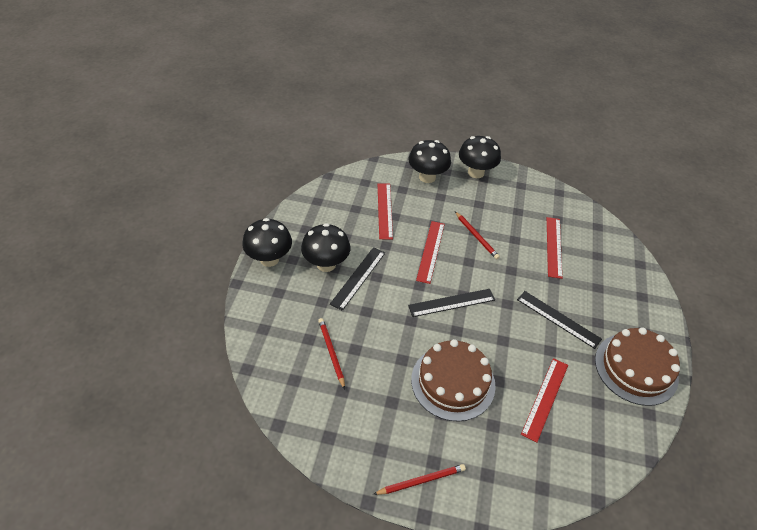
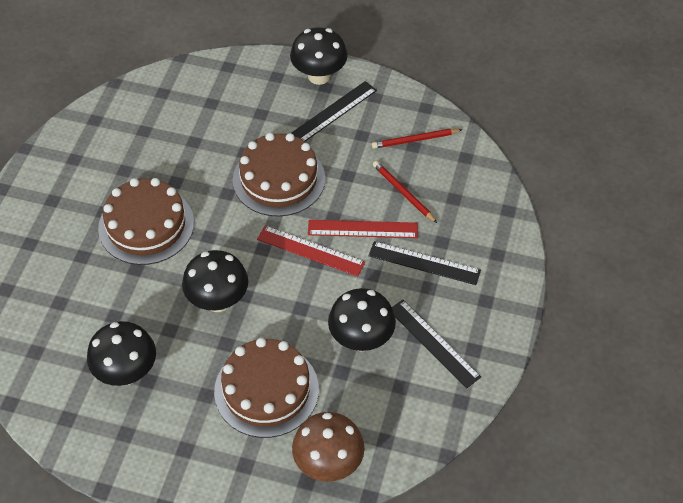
brown cake: 2 -> 3
brown mushroom: 0 -> 1
red pencil: 3 -> 2
red ruler: 4 -> 2

